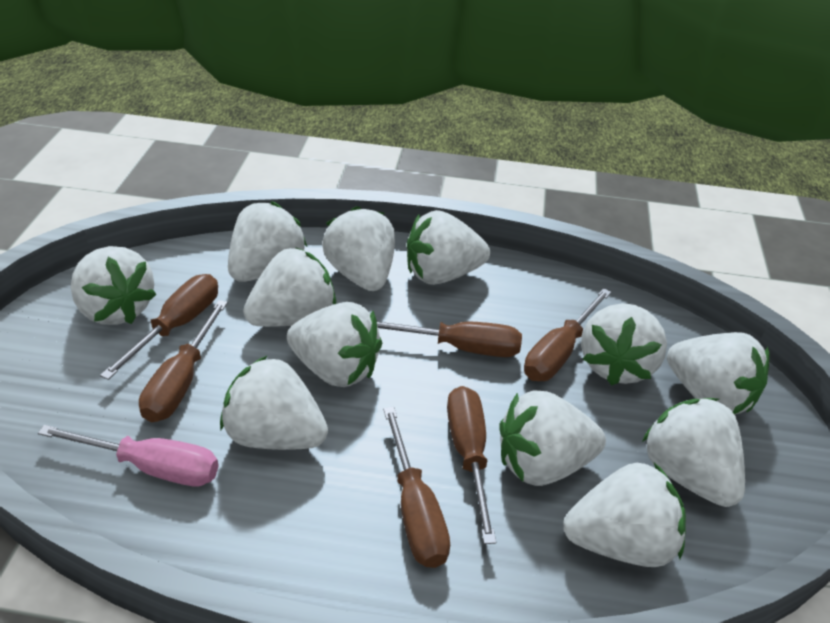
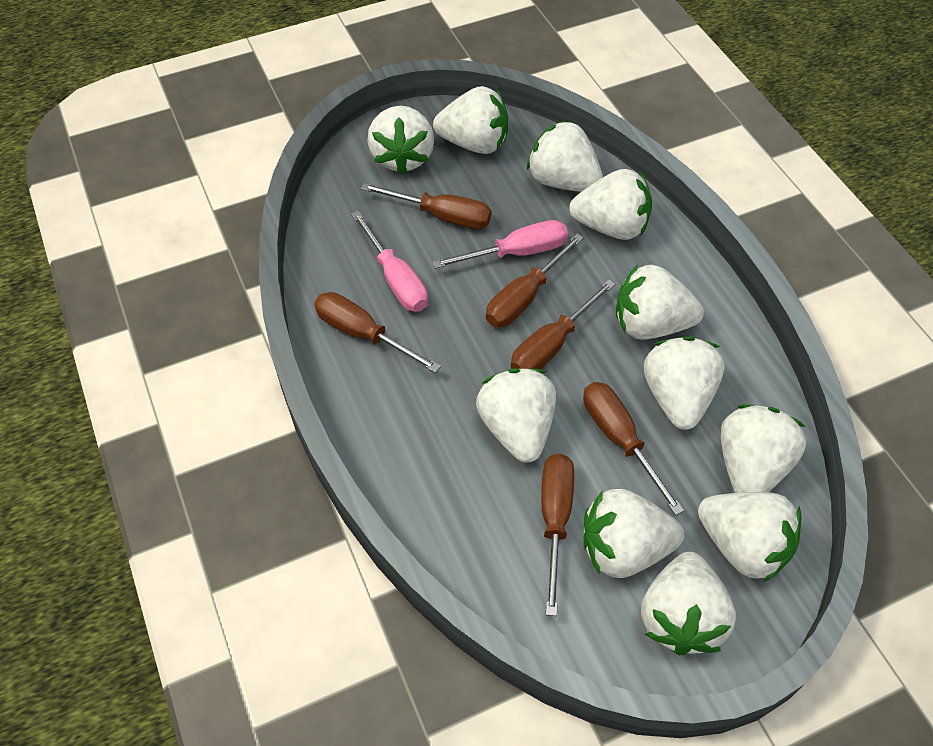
pink screwdriver: 1 -> 2
white strawberry: 12 -> 11

